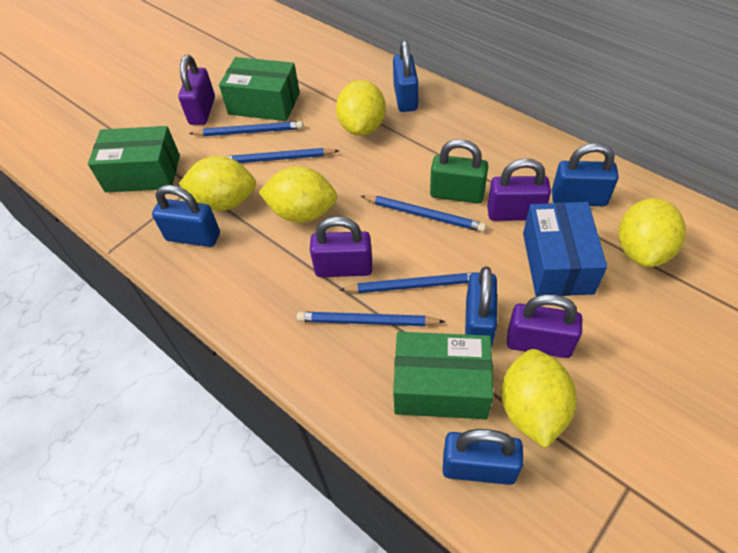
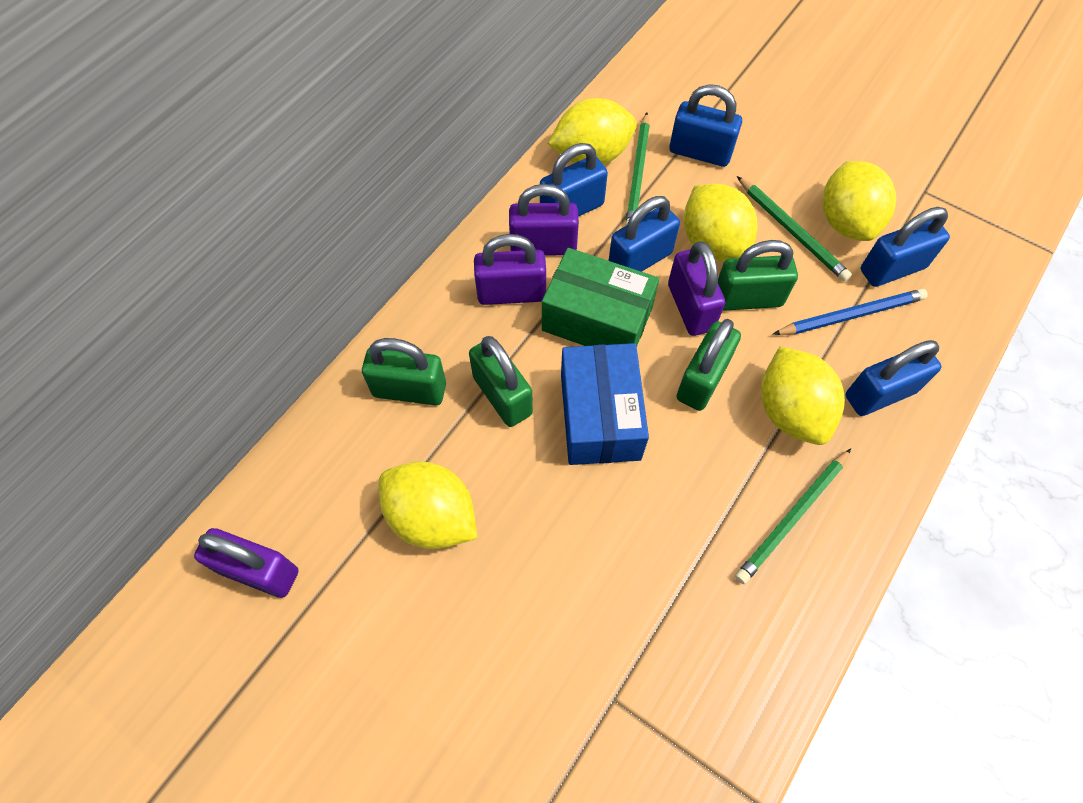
blue pencil: 5 -> 1
green box: 3 -> 1
green padlock: 1 -> 4
green pencil: 0 -> 3

